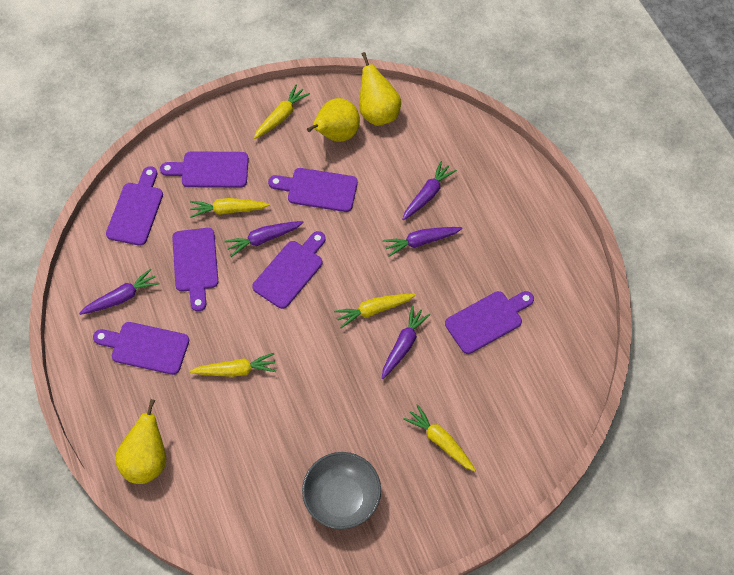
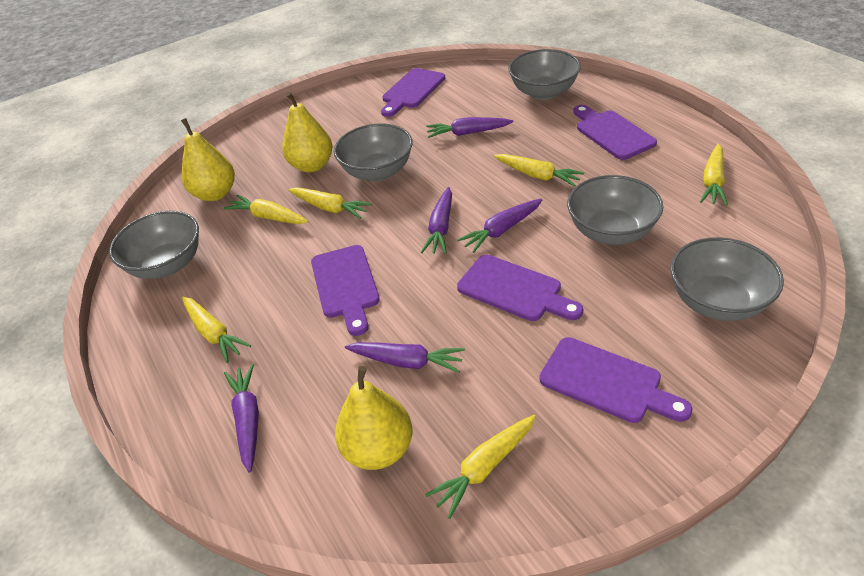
grey bowl: 1 -> 5
purple cutting board: 7 -> 5
yellow carrot: 5 -> 6

